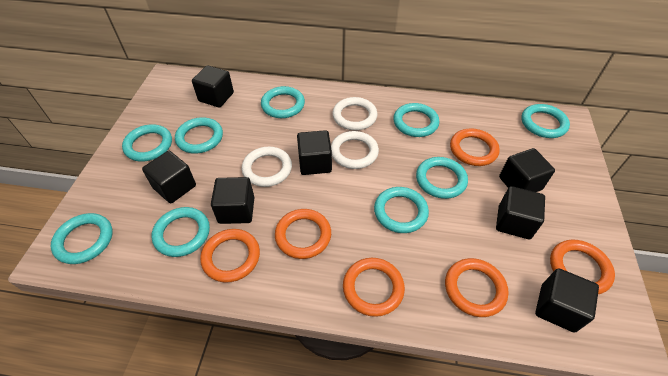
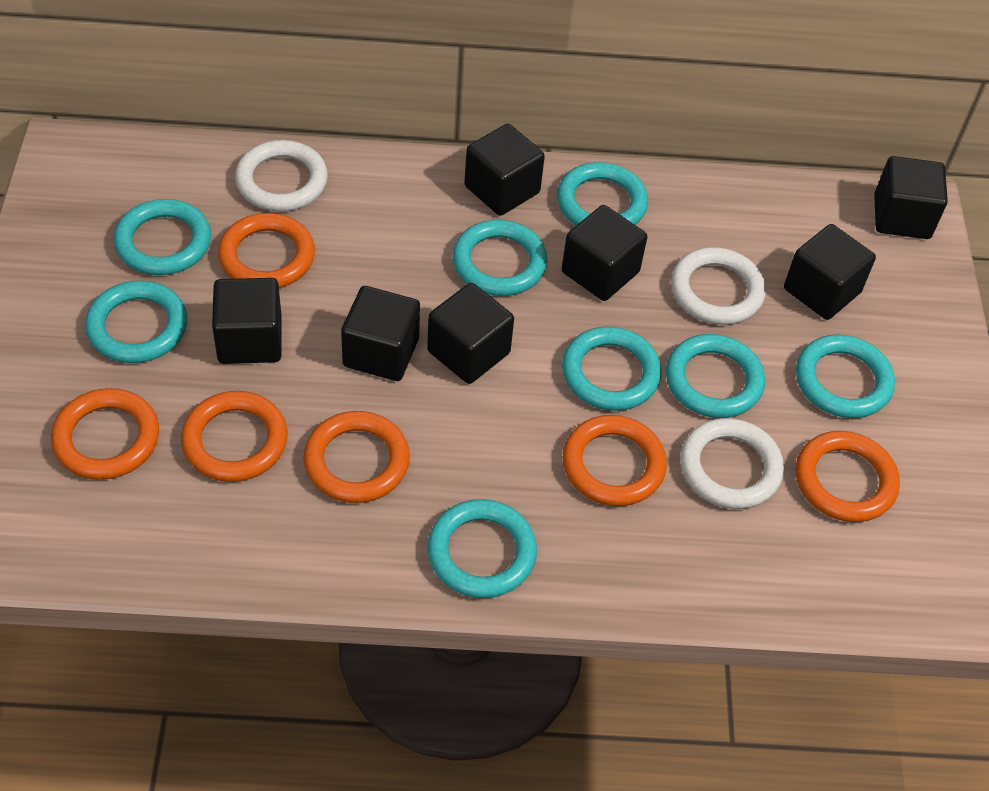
turquoise ring: 9 -> 8

